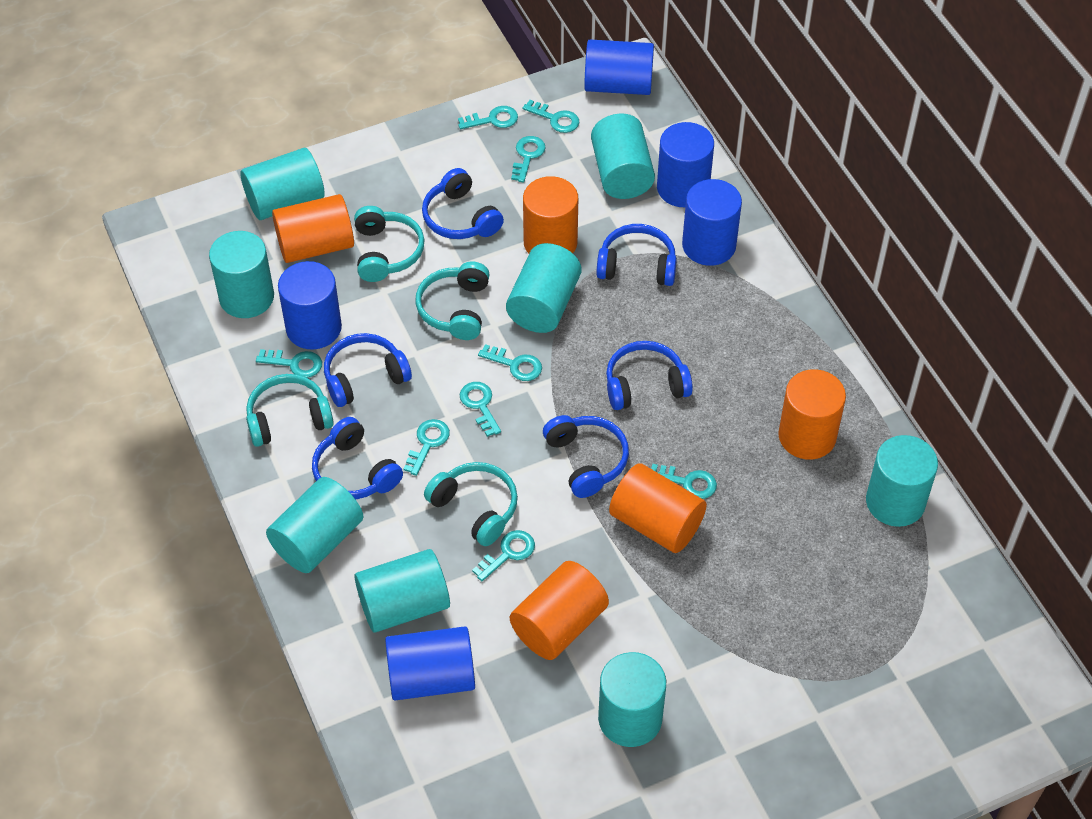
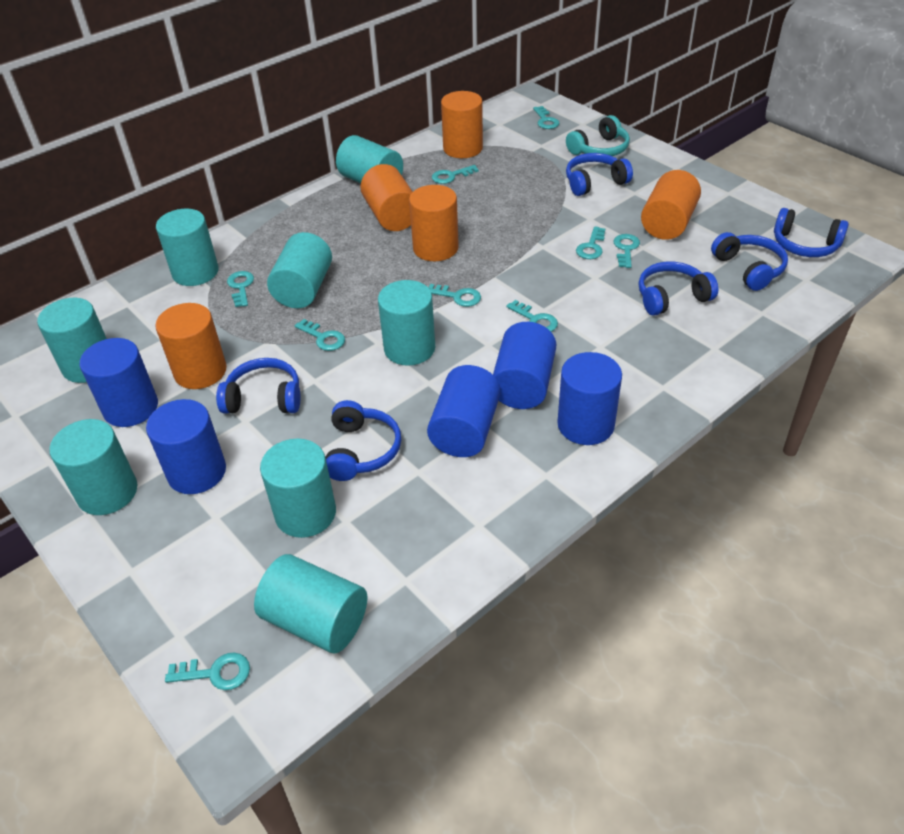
turquoise headphones: 4 -> 1

